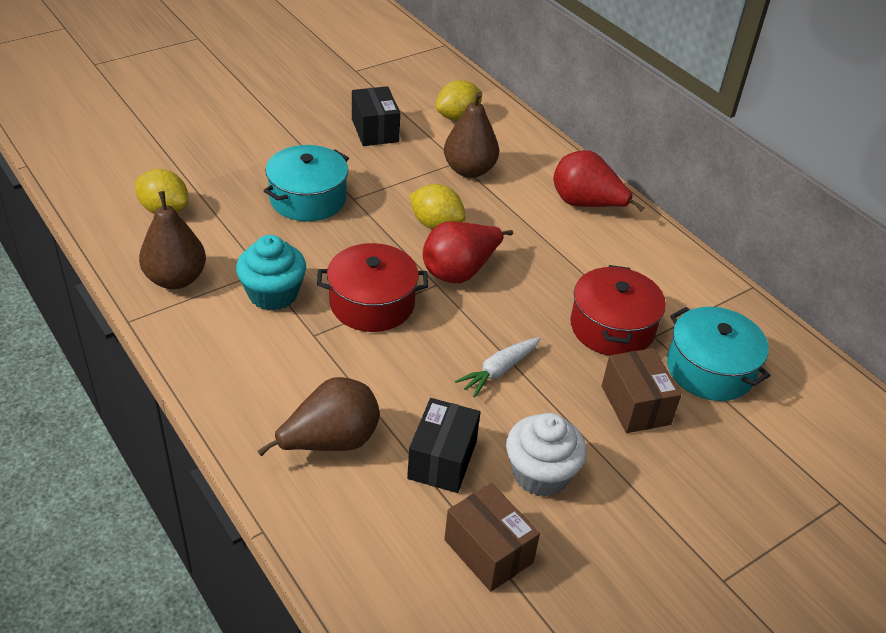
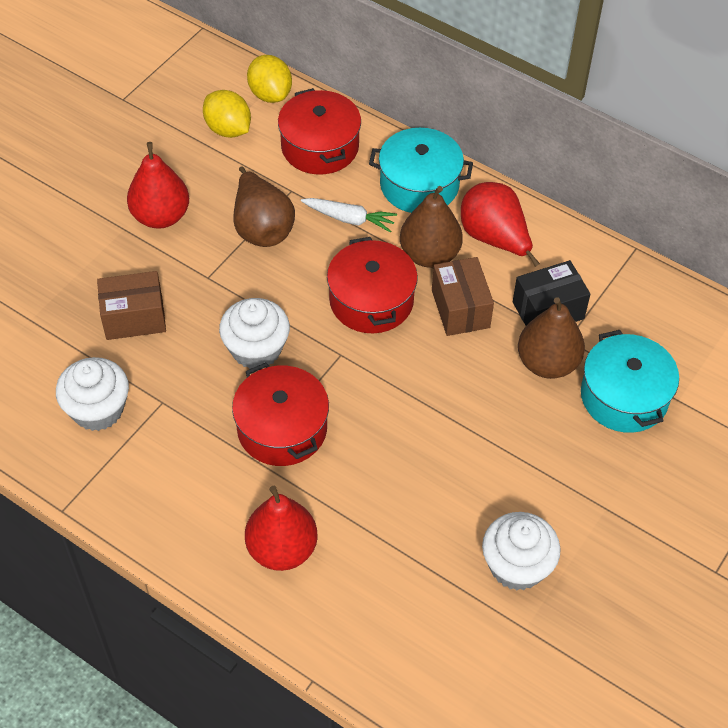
black box: 2 -> 1
red pear: 2 -> 3
red pot: 2 -> 3
turquoise cupcake: 1 -> 0
white cupcake: 1 -> 3
yellow lemon: 3 -> 2

